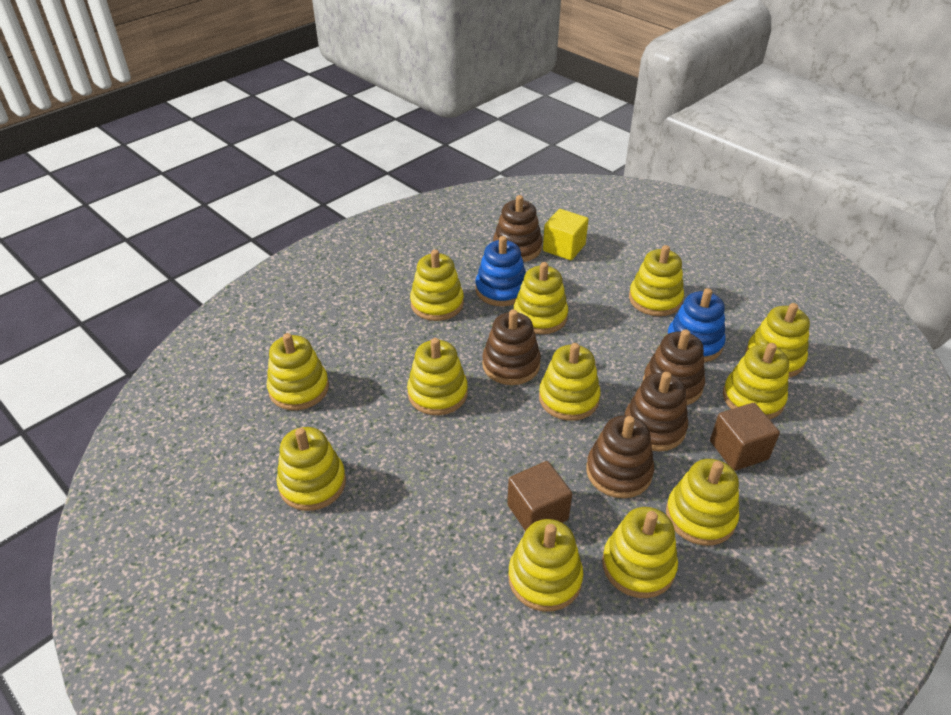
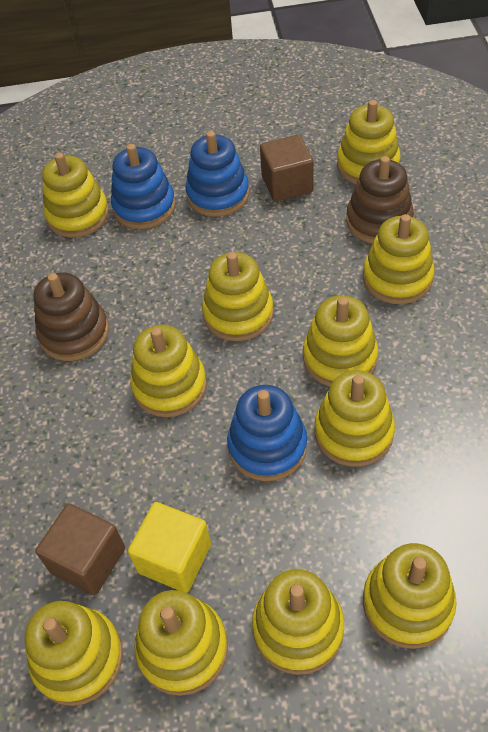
blue stacking toy: 2 -> 3
brown stacking toy: 5 -> 2
yellow stacking toy: 12 -> 11

